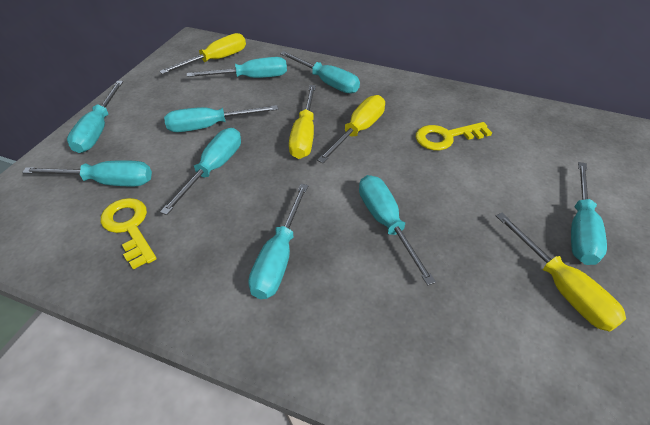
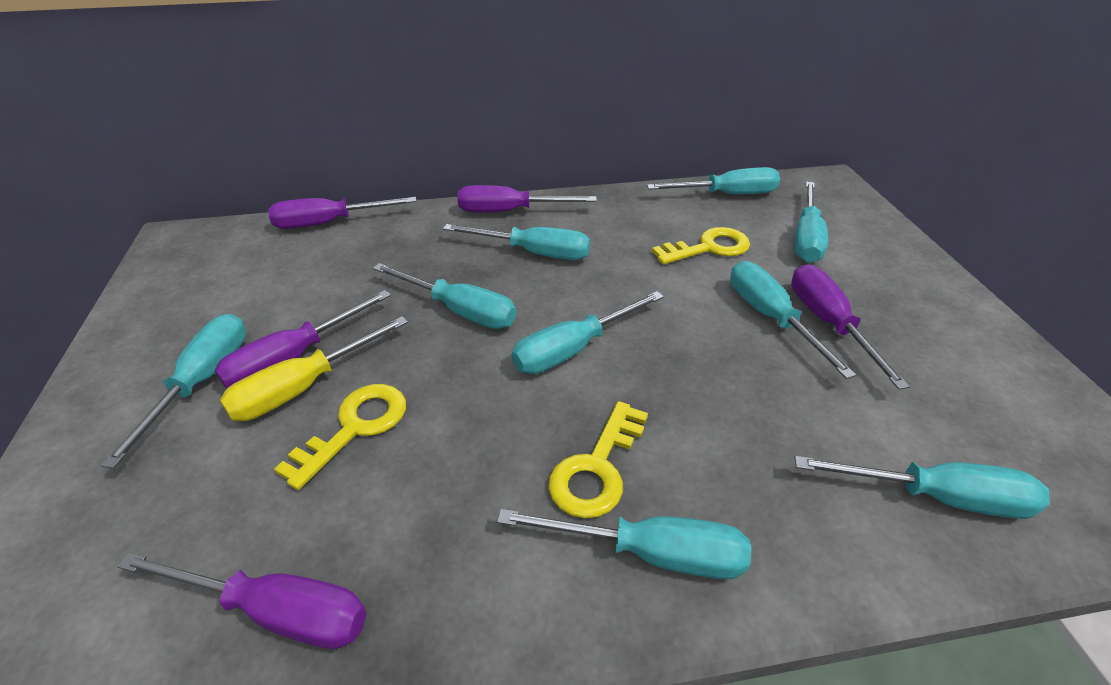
purple screwdriver: 0 -> 5
yellow key: 2 -> 3
yellow screwdriver: 4 -> 1

